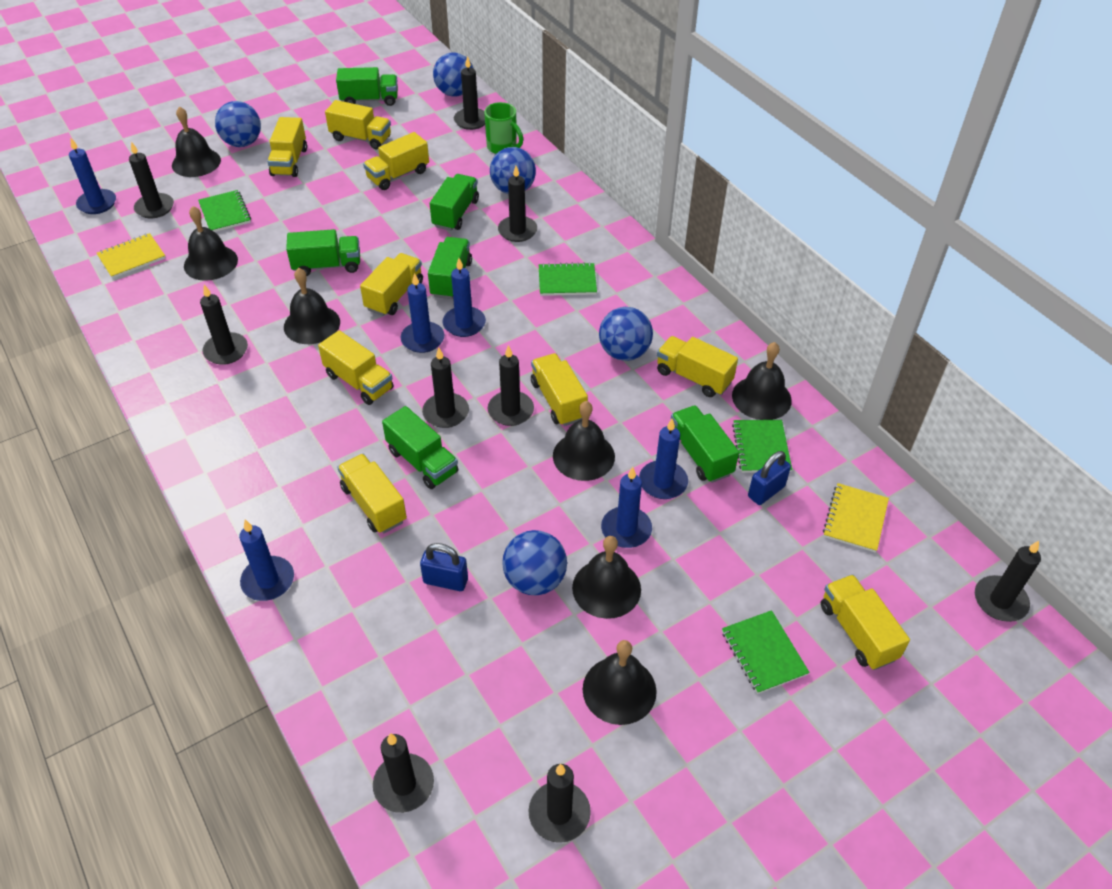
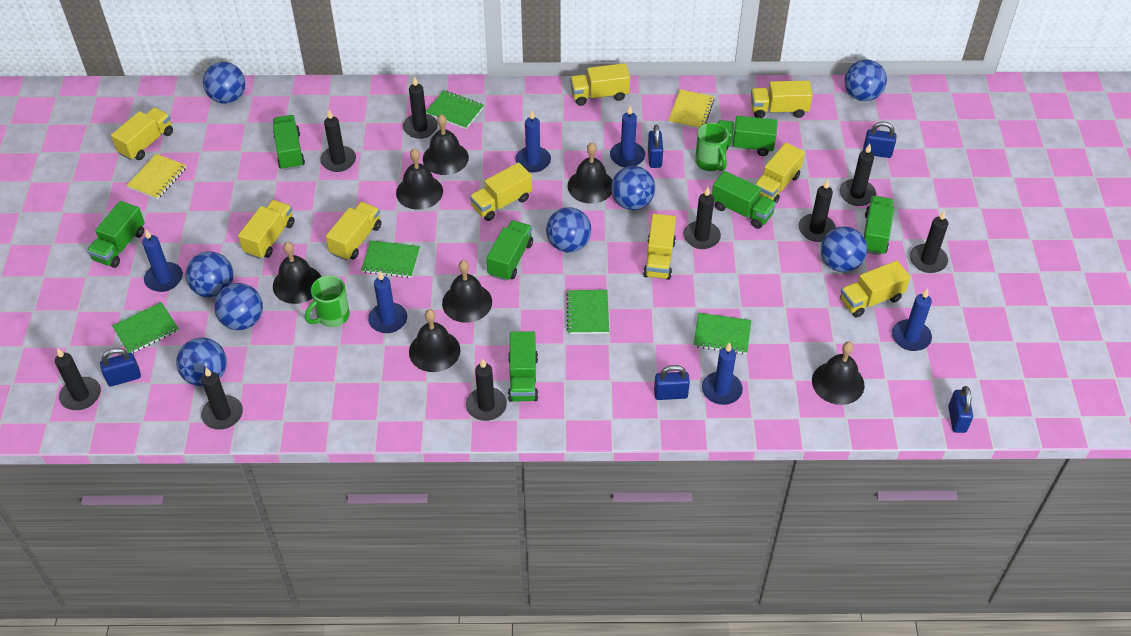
blue ball: 5 -> 8
blue padlock: 2 -> 5
green mug: 1 -> 2
green notebook: 4 -> 5
green truck: 6 -> 7

